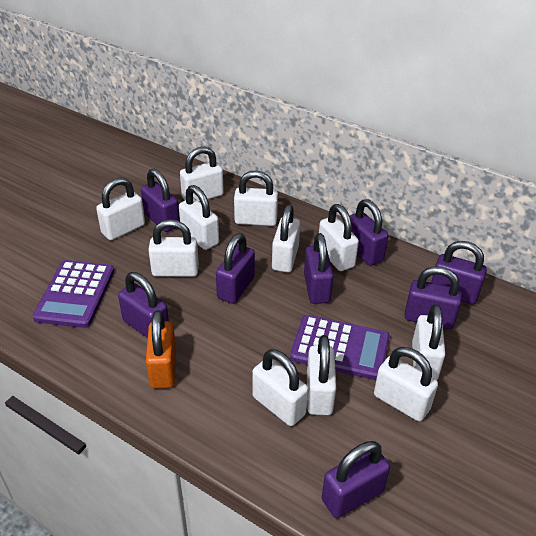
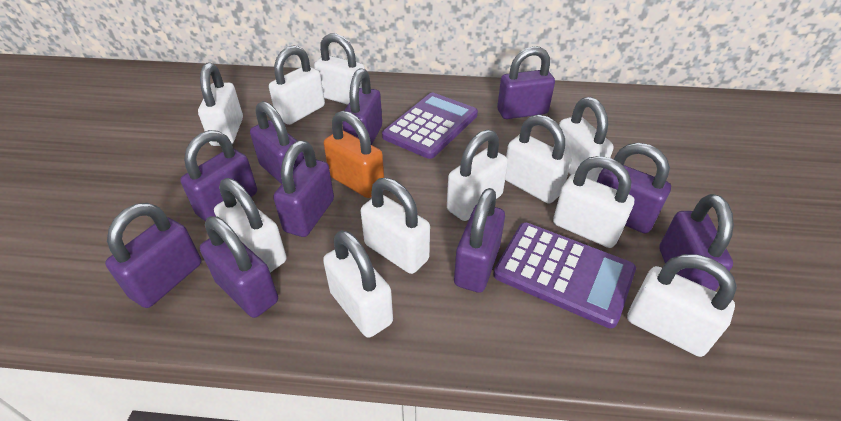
purple padlock: 8 -> 10

